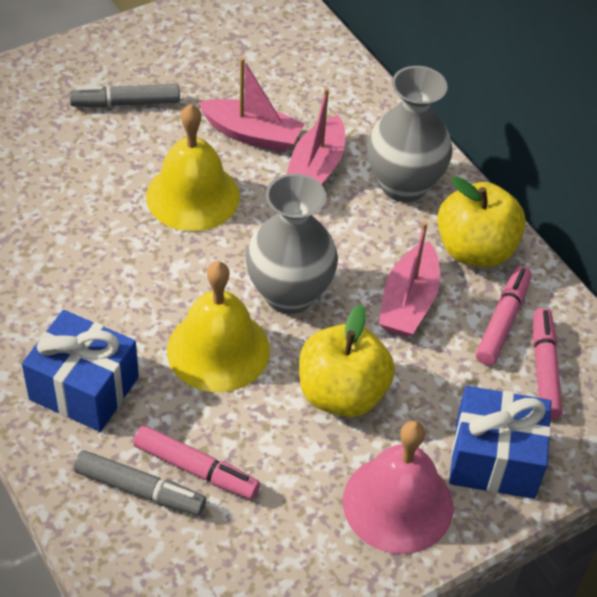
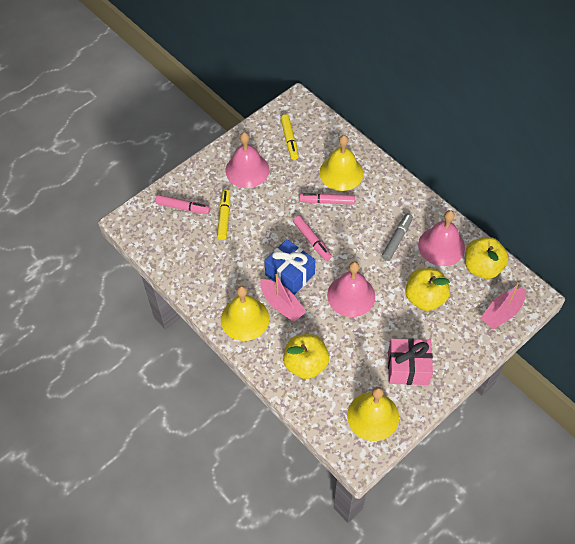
blue gift: 2 -> 1
grey marker: 2 -> 1
grey vase: 2 -> 0
pink bell: 1 -> 3
pink boat: 3 -> 2
pink gift: 0 -> 1
yellow apple: 2 -> 3
yellow bell: 2 -> 3
yellow marker: 0 -> 2

